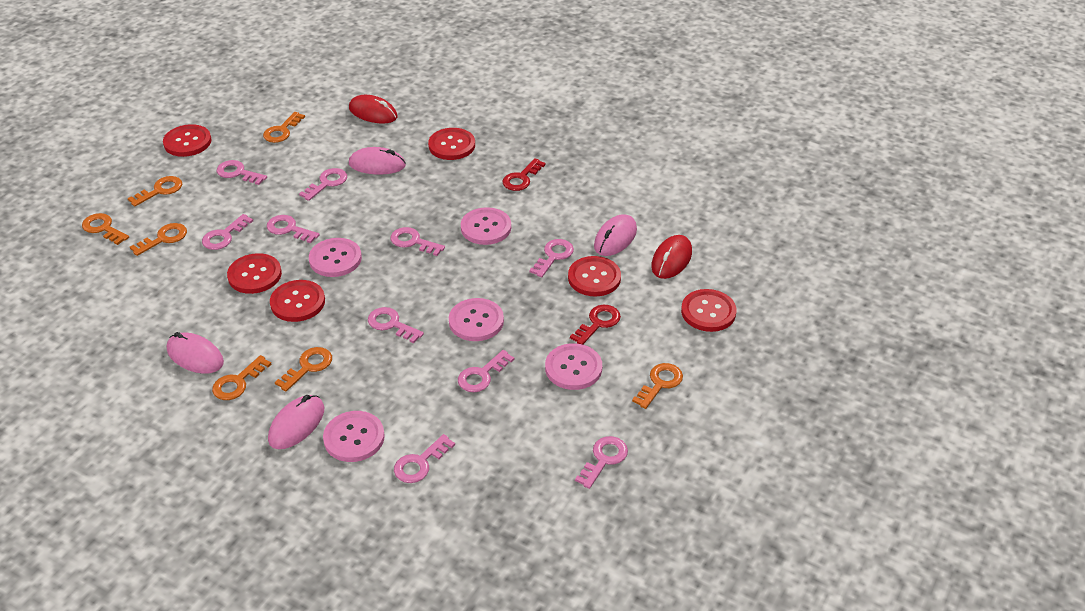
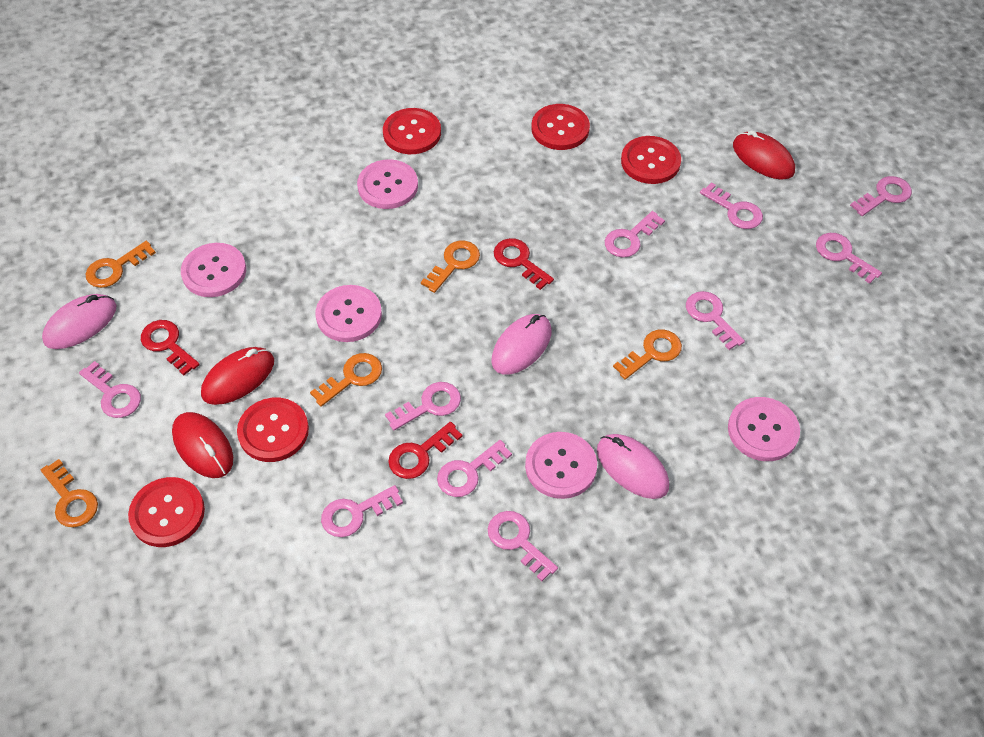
orange key: 7 -> 5
pink mouse: 4 -> 3
red button: 6 -> 5
red key: 2 -> 3
red mouse: 2 -> 3

